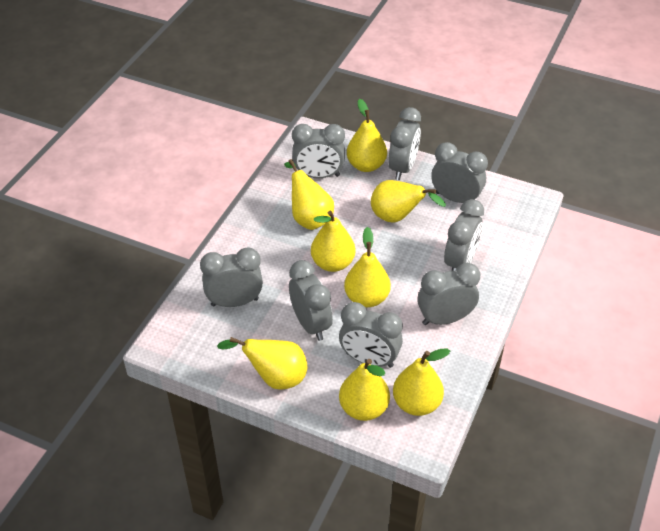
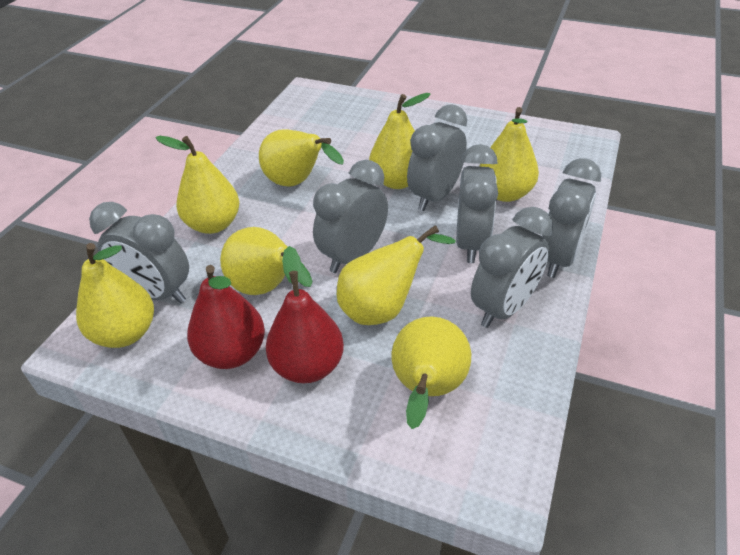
grey clock: 8 -> 6
red pear: 0 -> 2

